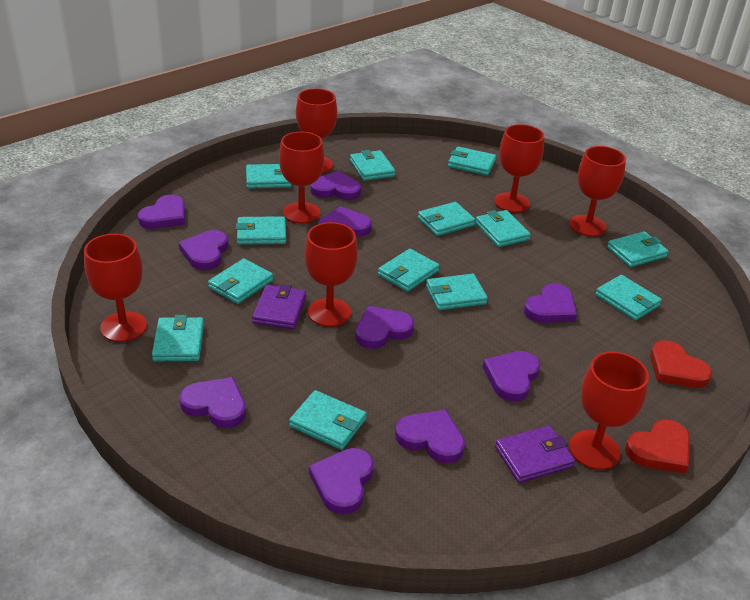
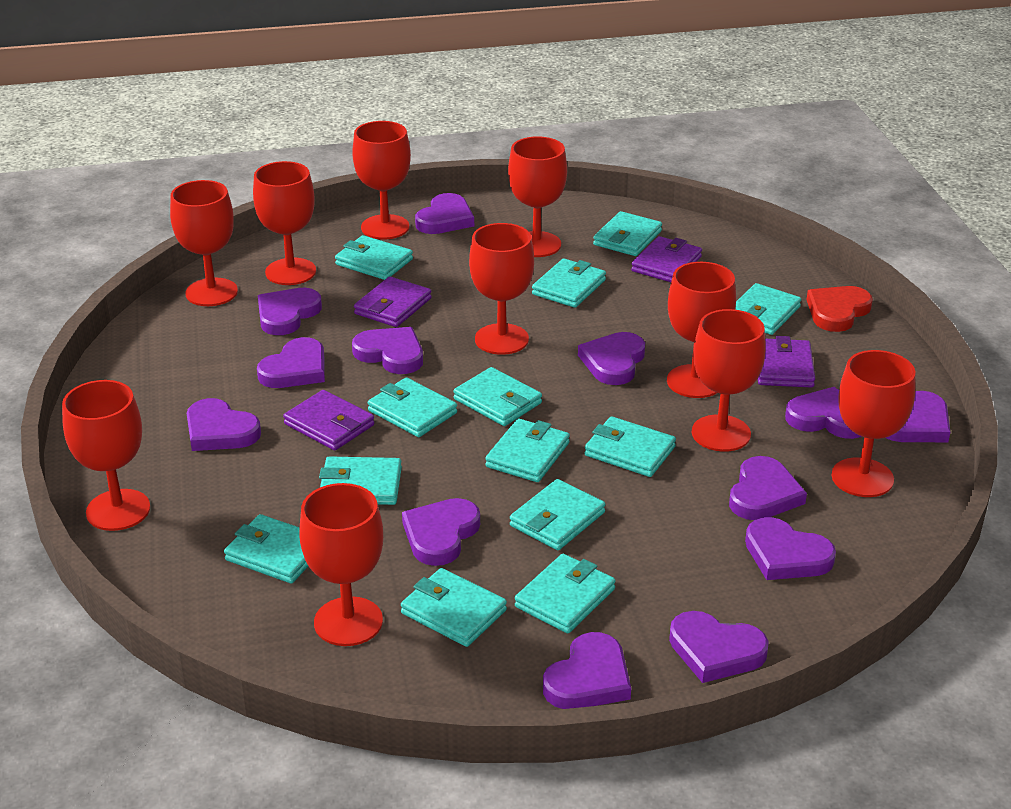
purple heart: 10 -> 13
purple wallet: 2 -> 4
red goblet: 7 -> 10
red heart: 2 -> 1

